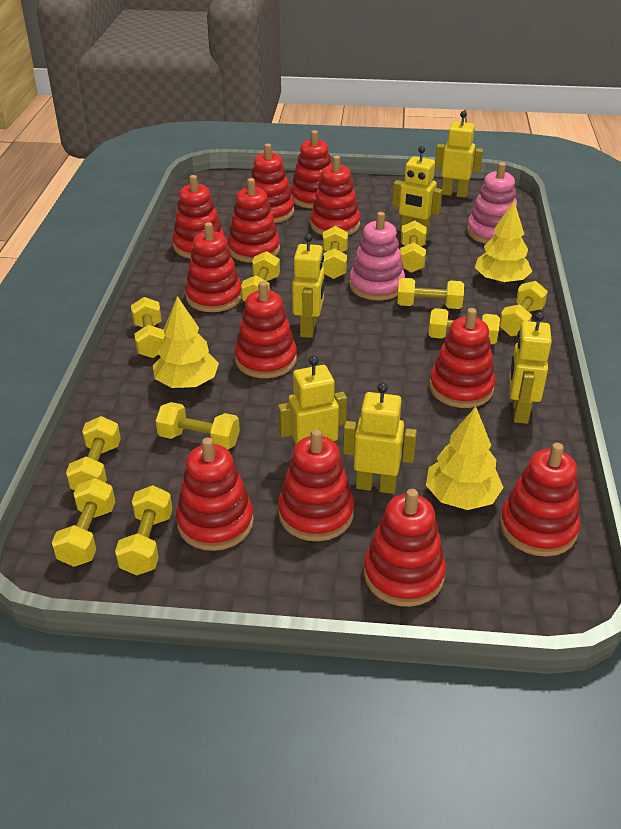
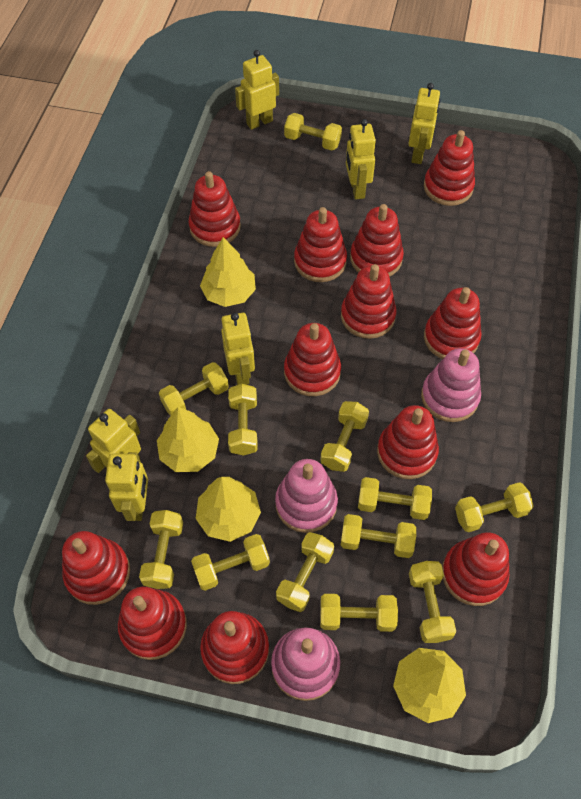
pink stacking toy: 2 -> 3
yellow dumbbell: 11 -> 12
yellow tree: 3 -> 4

